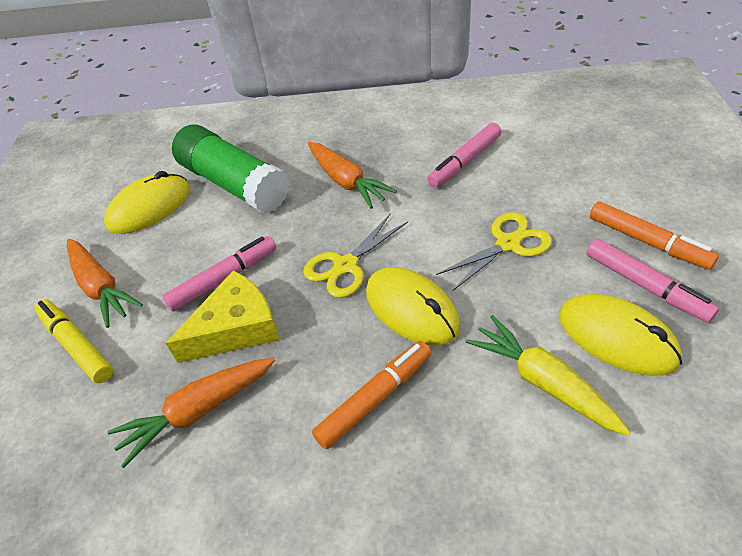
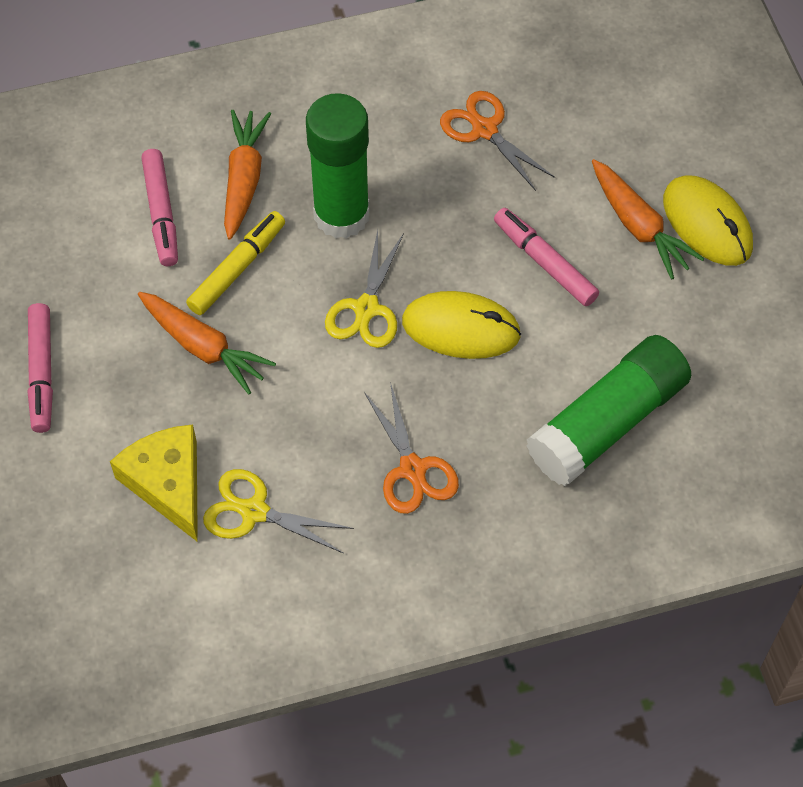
green glue stick: 1 -> 2
orange marker: 2 -> 0
orange scissors: 0 -> 2
yellow carrot: 1 -> 0
yellow mouse: 3 -> 2

